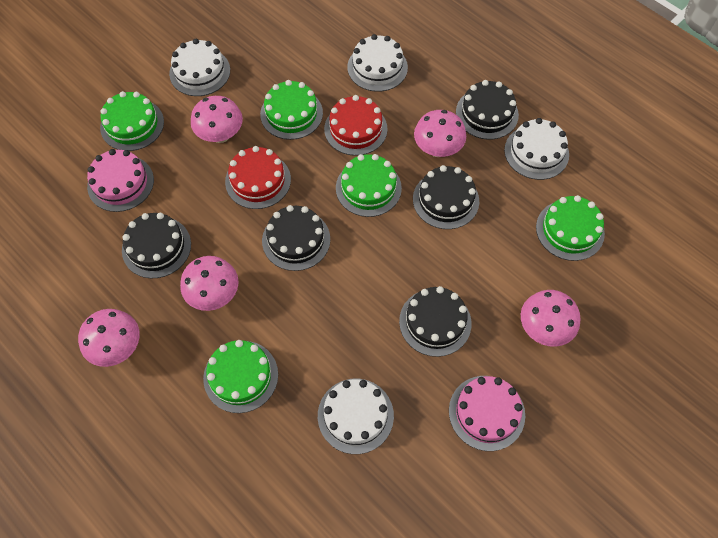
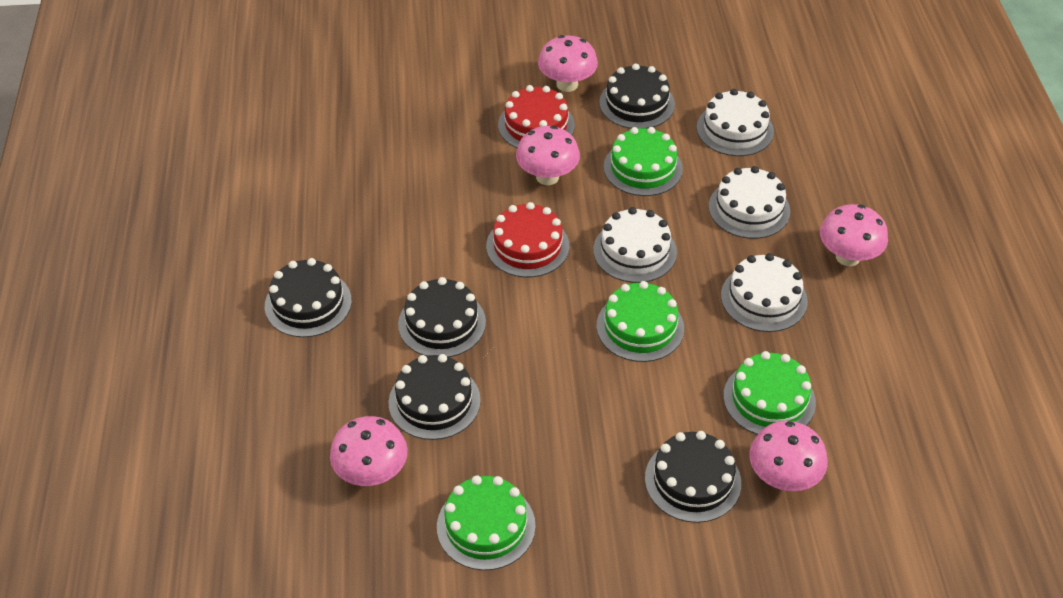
green cake: 5 -> 4
pink cake: 2 -> 0

